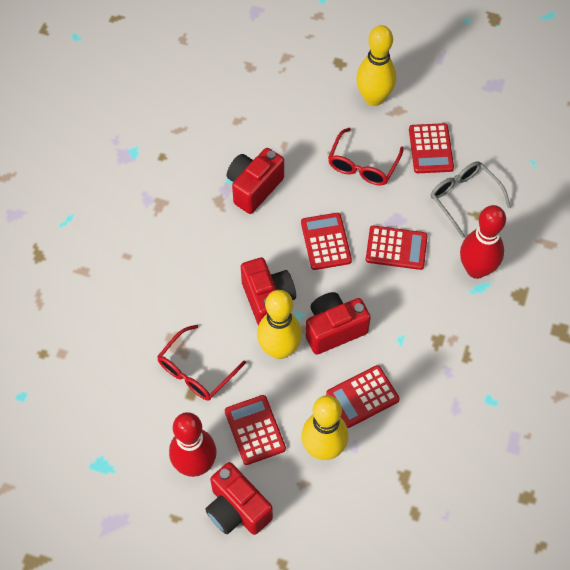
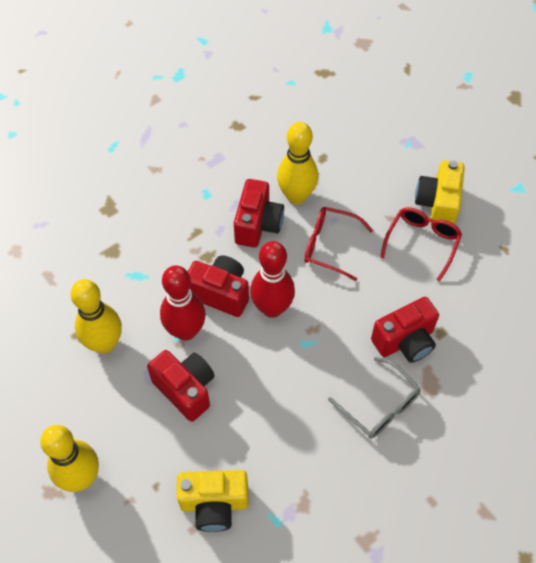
red calculator: 5 -> 0
yellow camera: 0 -> 2

